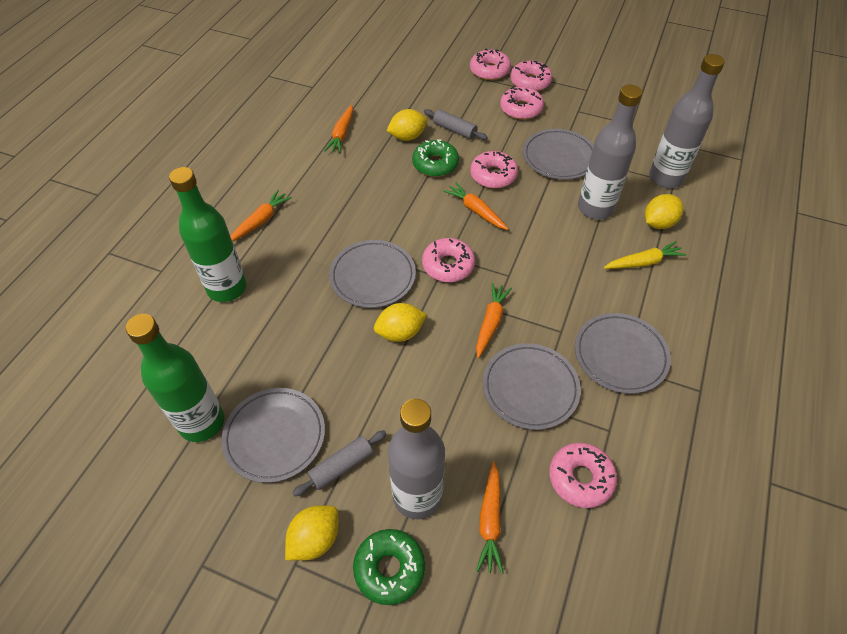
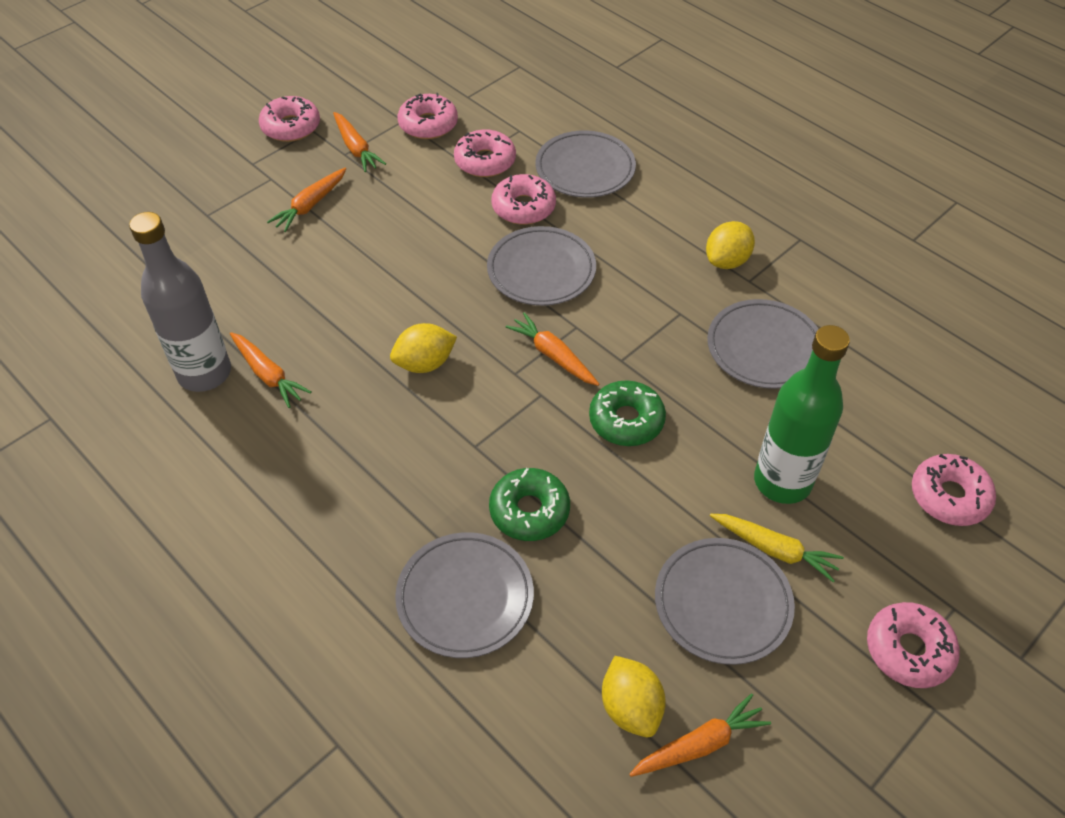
green bottle: 2 -> 1
grey bottle: 3 -> 1
grey rolling pin: 2 -> 0
yellow lemon: 4 -> 3

